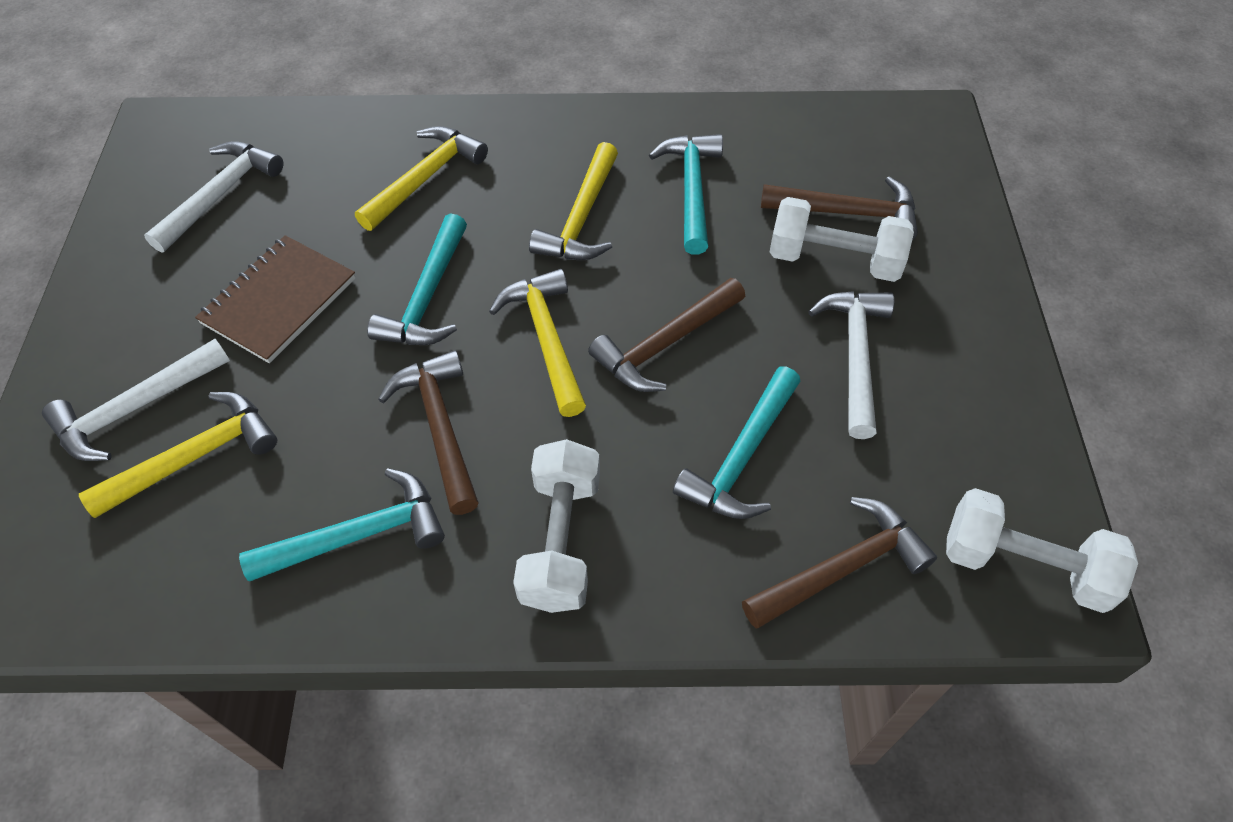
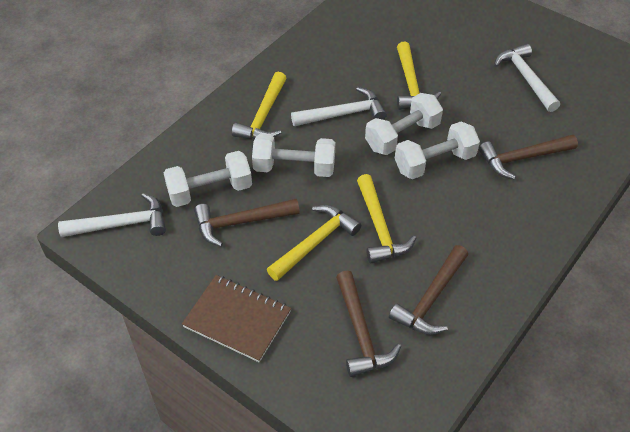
turquoise hammer: 4 -> 0
white dumbbell: 3 -> 4

